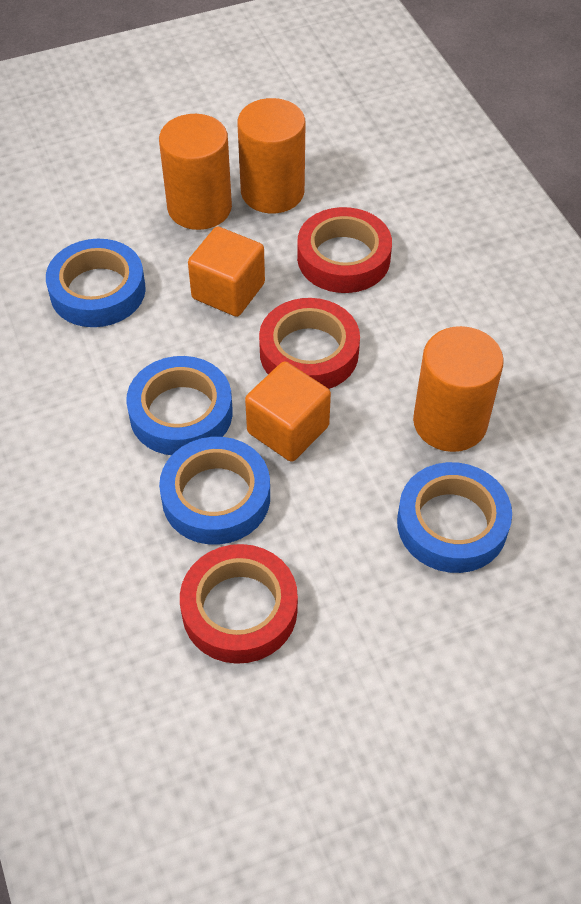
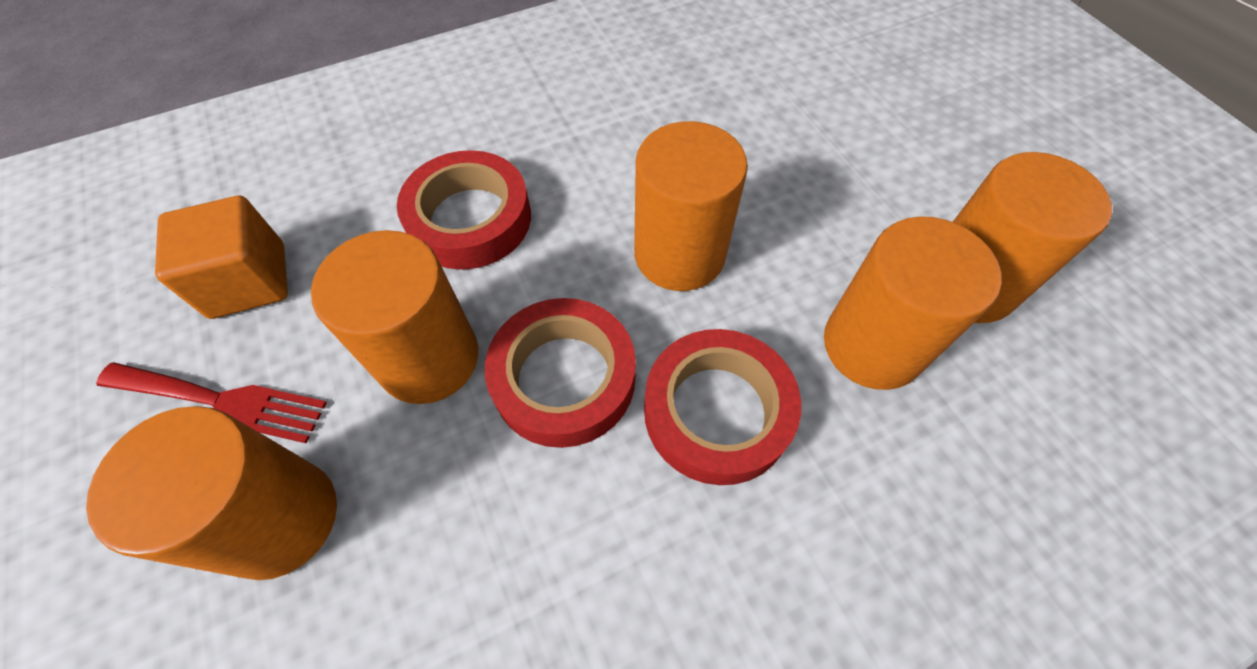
blue tape: 4 -> 0
orange cube: 2 -> 1
orange cylinder: 3 -> 5
red fork: 0 -> 1

